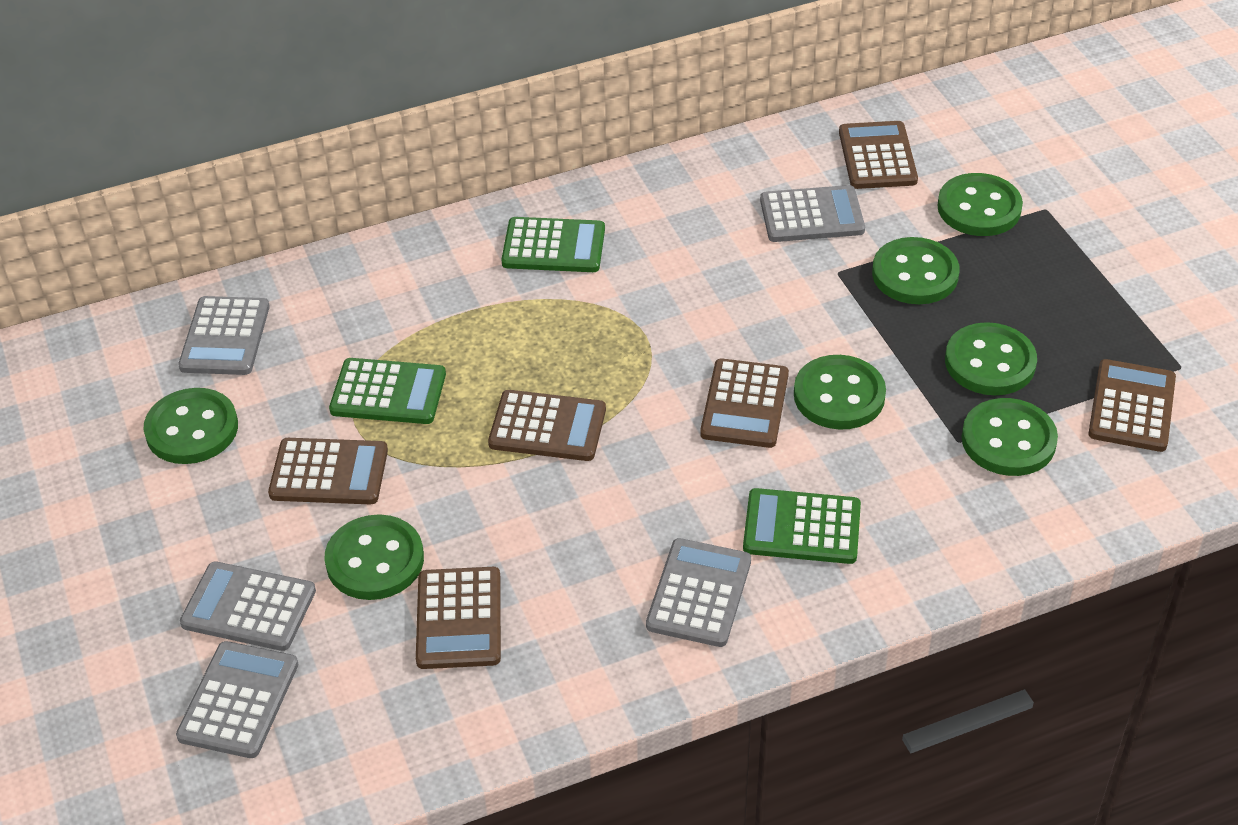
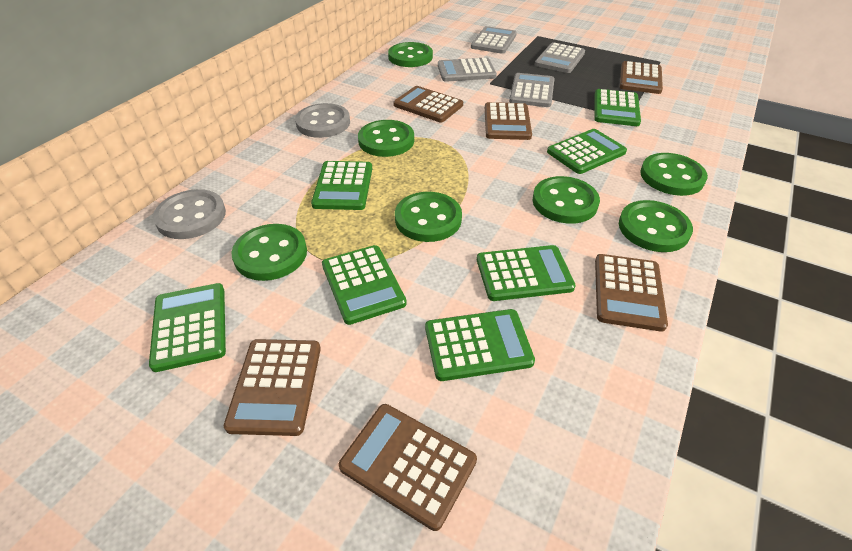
green calculator: 3 -> 7
grey button: 0 -> 2
grey calculator: 5 -> 4

